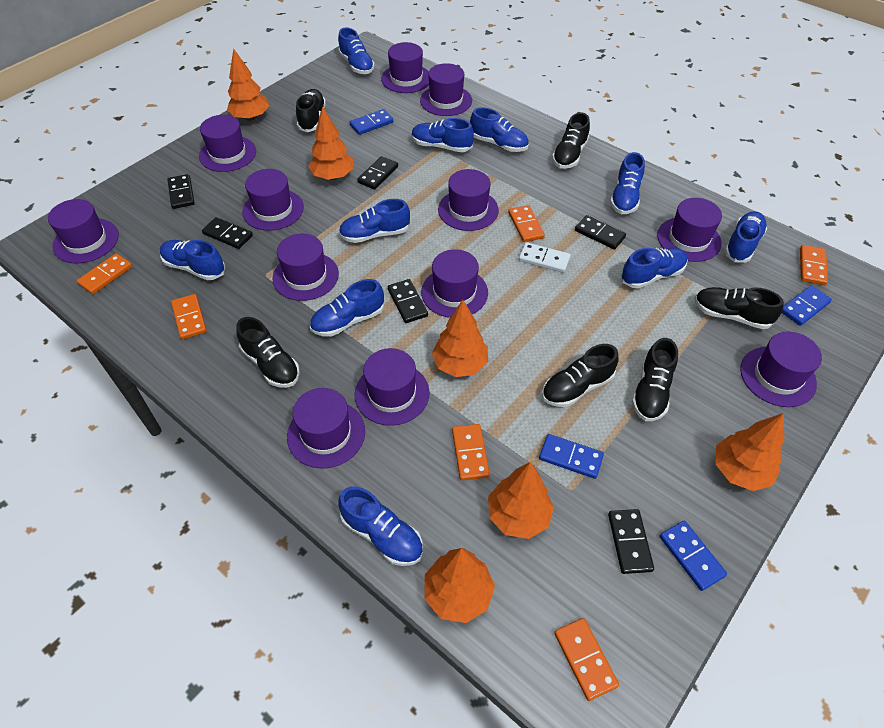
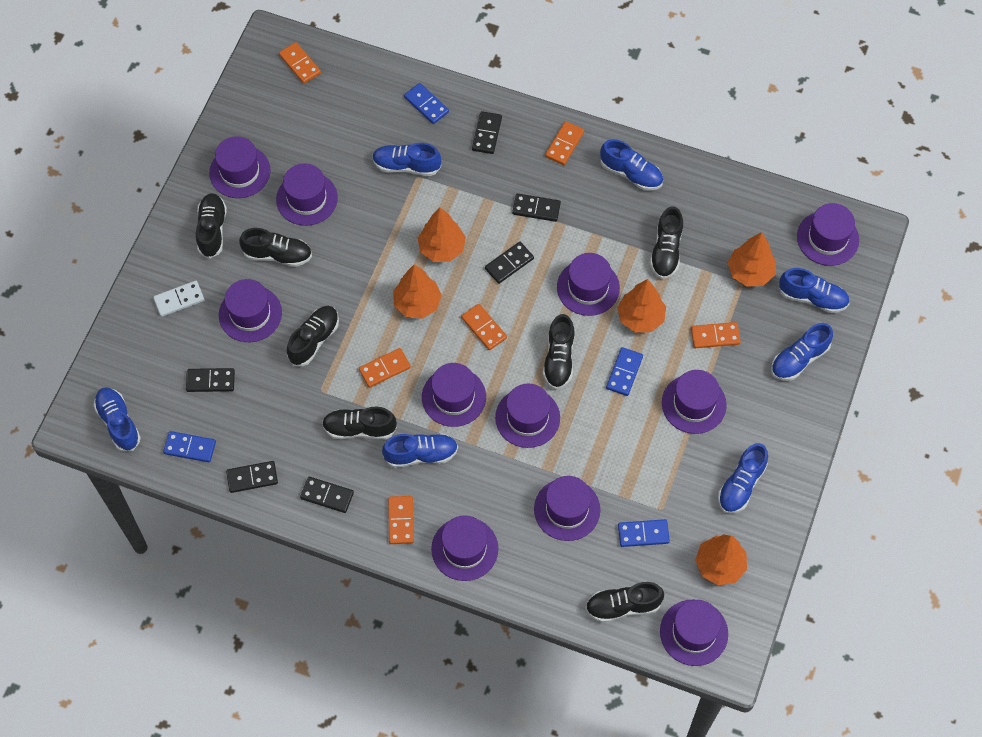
black shoe: 6 -> 7
blue shoe: 10 -> 7
orange tree: 6 -> 5
purple hat: 12 -> 11

